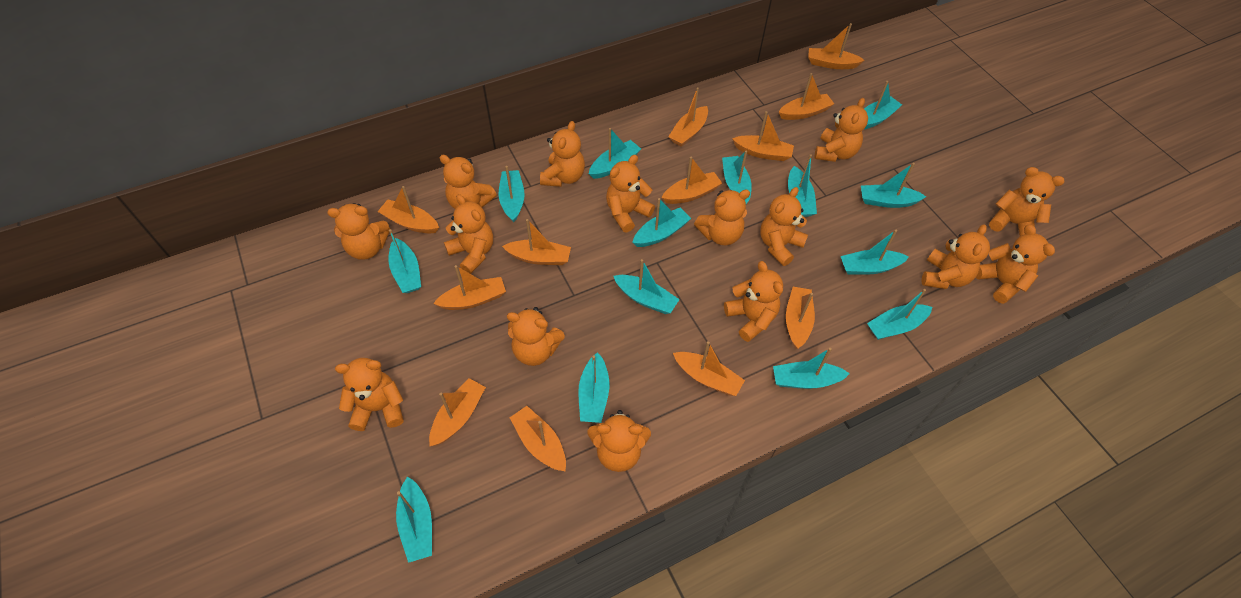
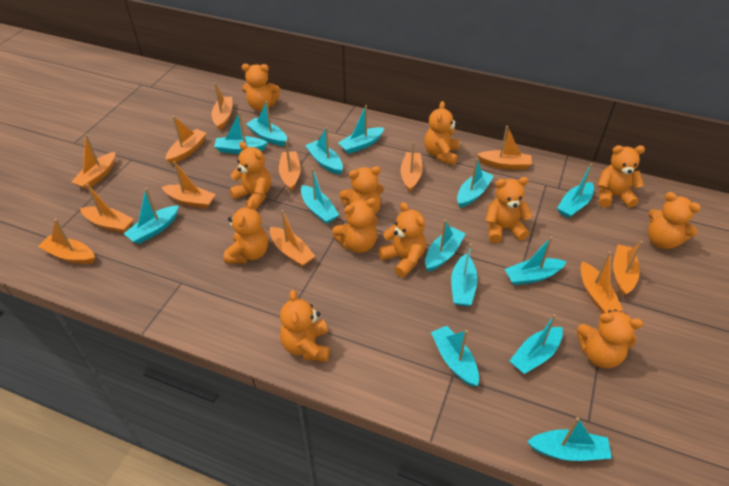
orange teddy bear: 15 -> 12

